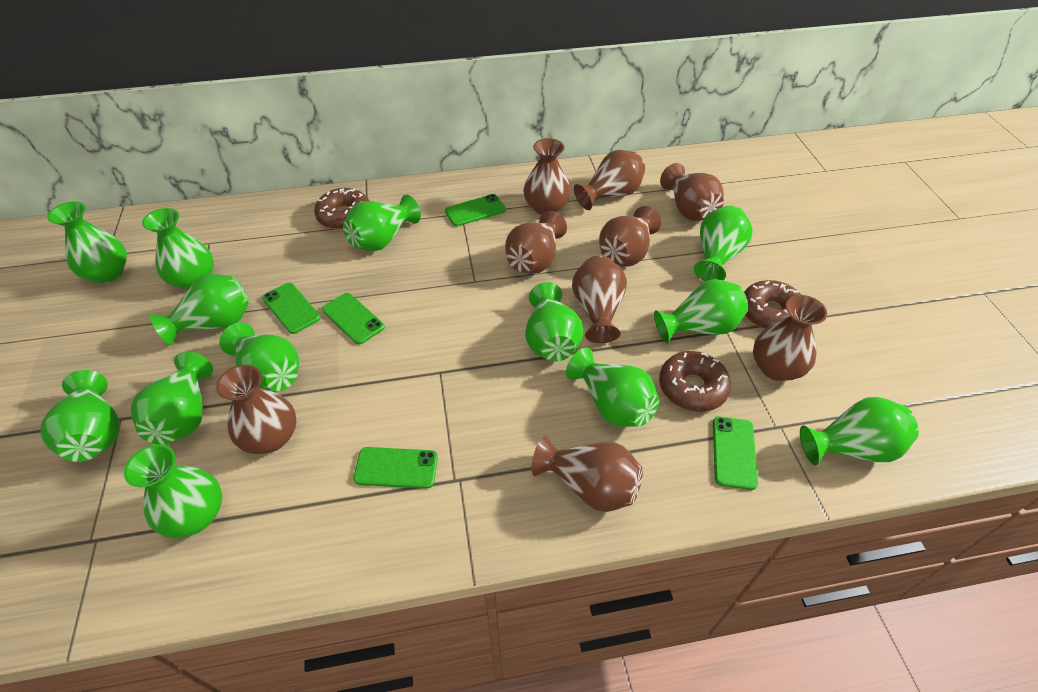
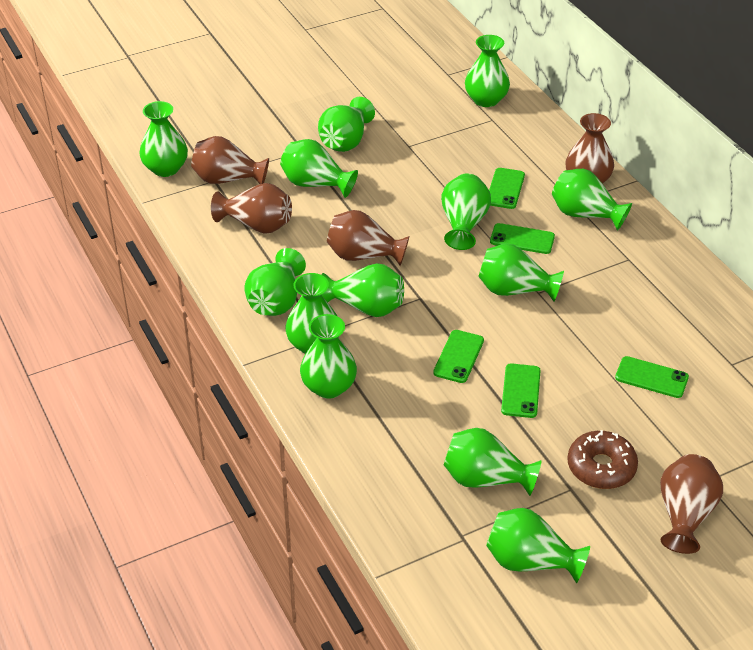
brown donut: 3 -> 1
brown vase: 9 -> 5

